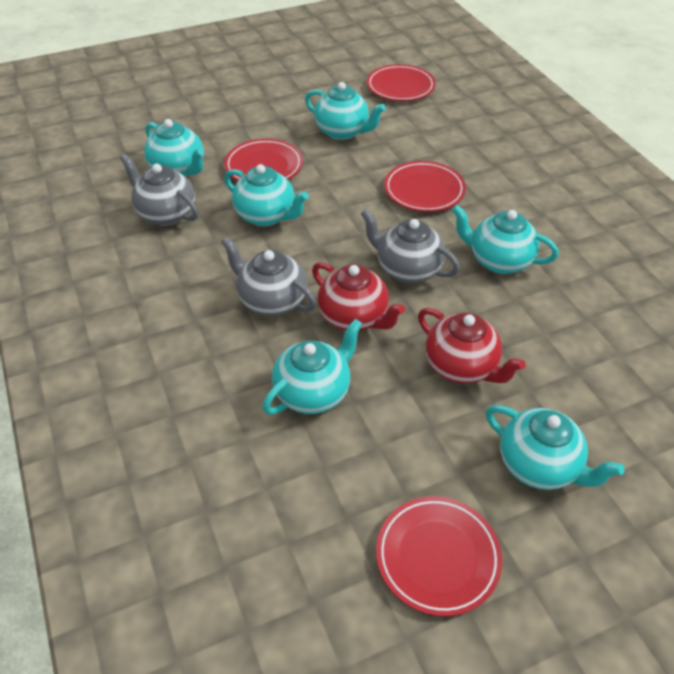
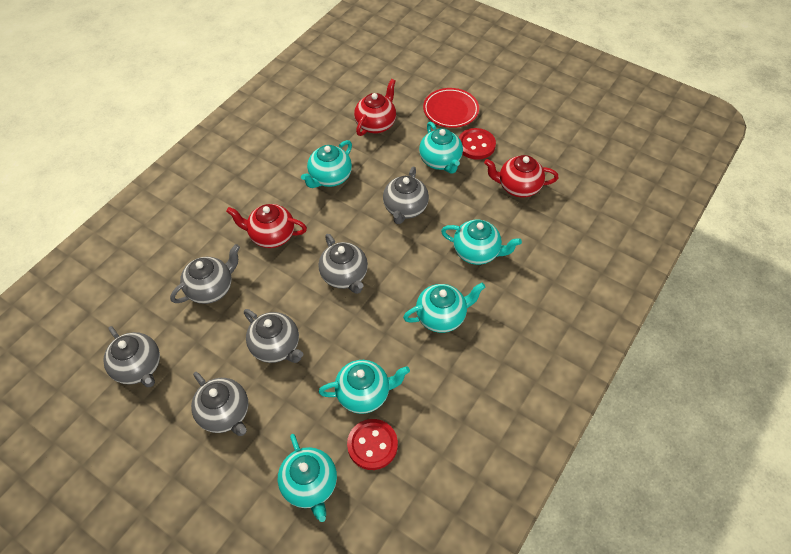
grey teapot: 3 -> 6
red button: 0 -> 2
red plate: 4 -> 1
red teapot: 2 -> 3

